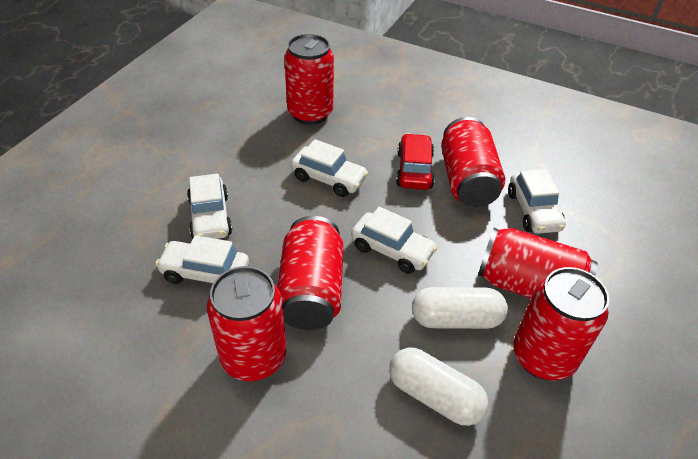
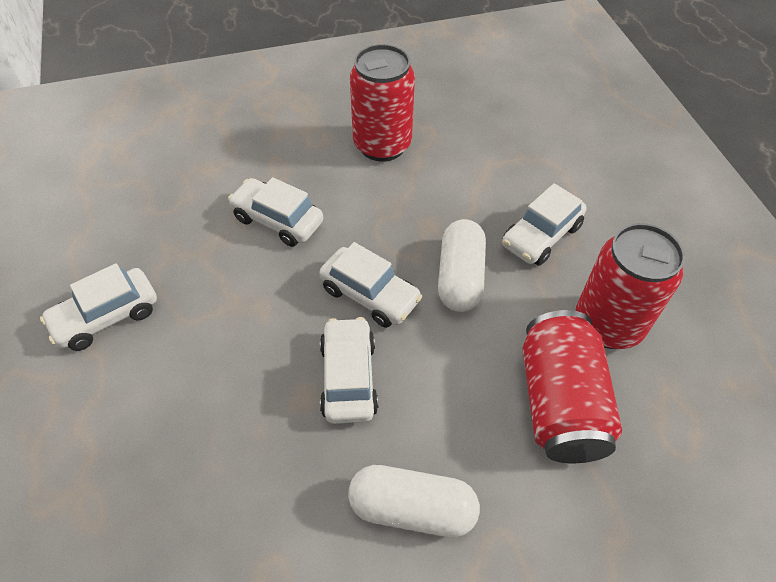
red can: 6 -> 3
red car: 1 -> 0

